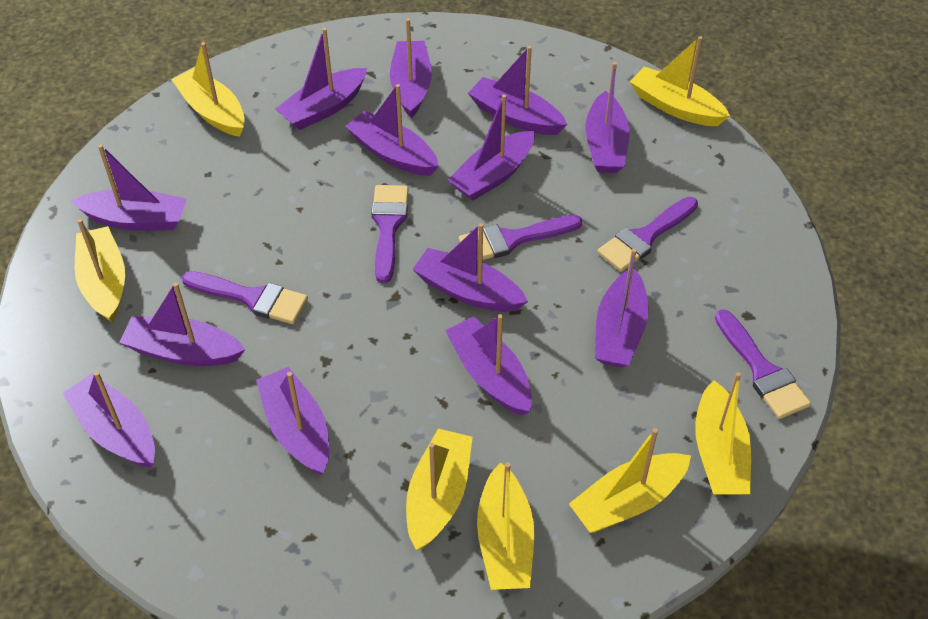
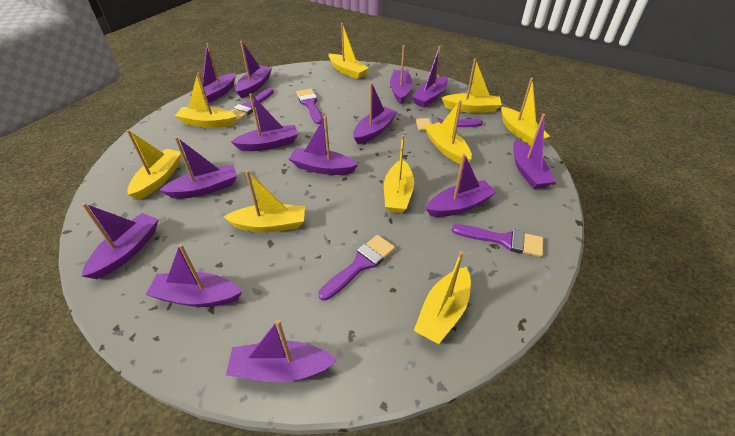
yellow boat: 7 -> 9

